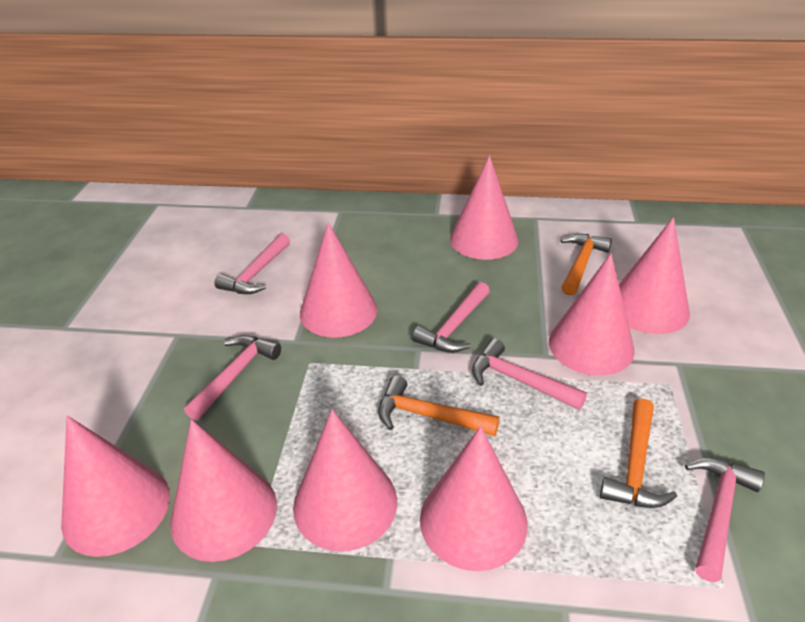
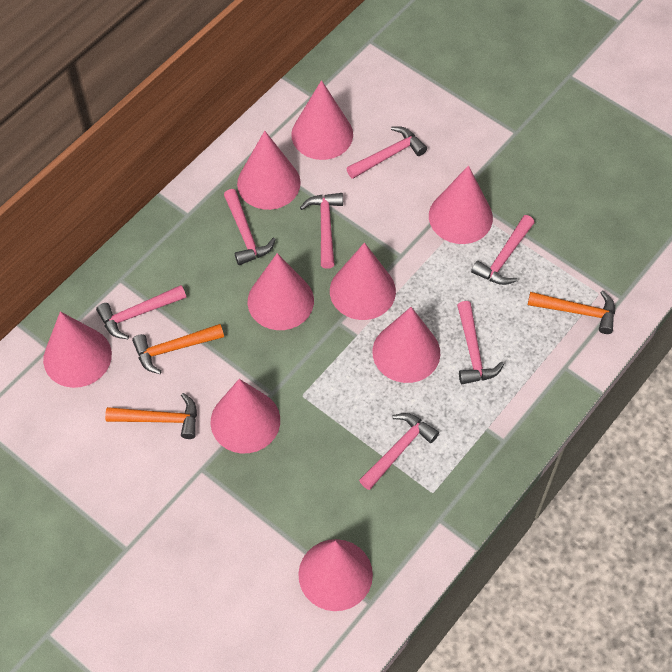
pink cone: 8 -> 9
pink hammer: 5 -> 7

